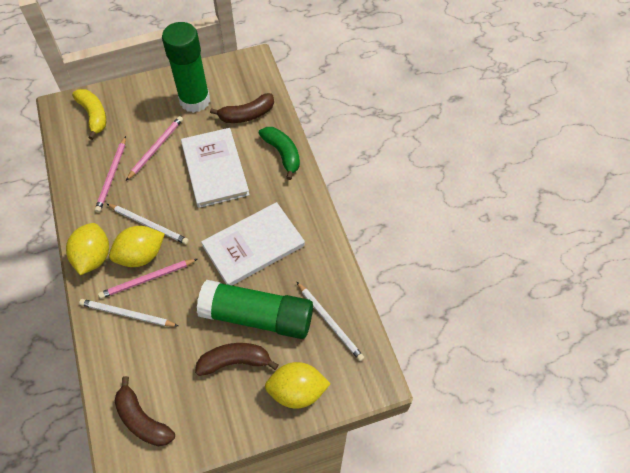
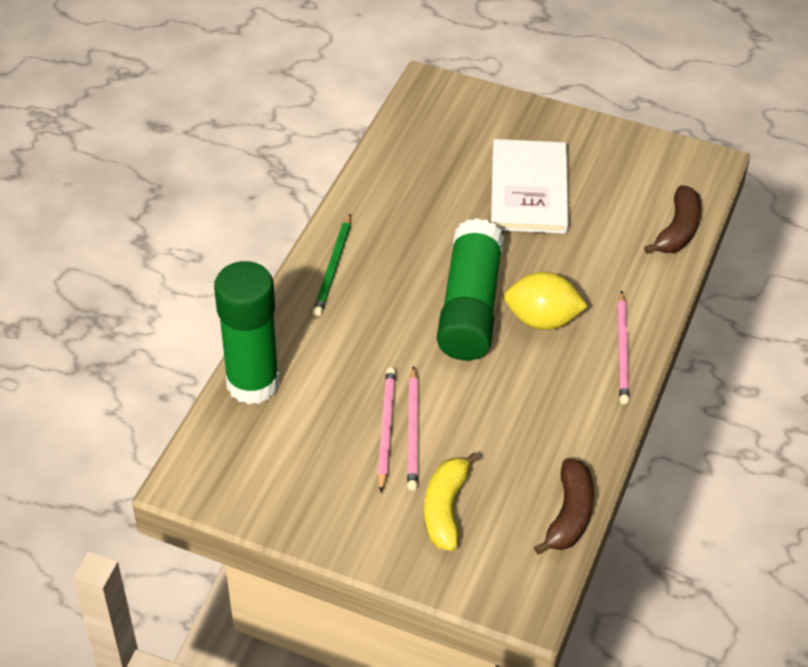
brown banana: 3 -> 2
green banana: 1 -> 0
green pencil: 0 -> 1
white book: 2 -> 1
white pencil: 3 -> 0
yellow lemon: 3 -> 1

